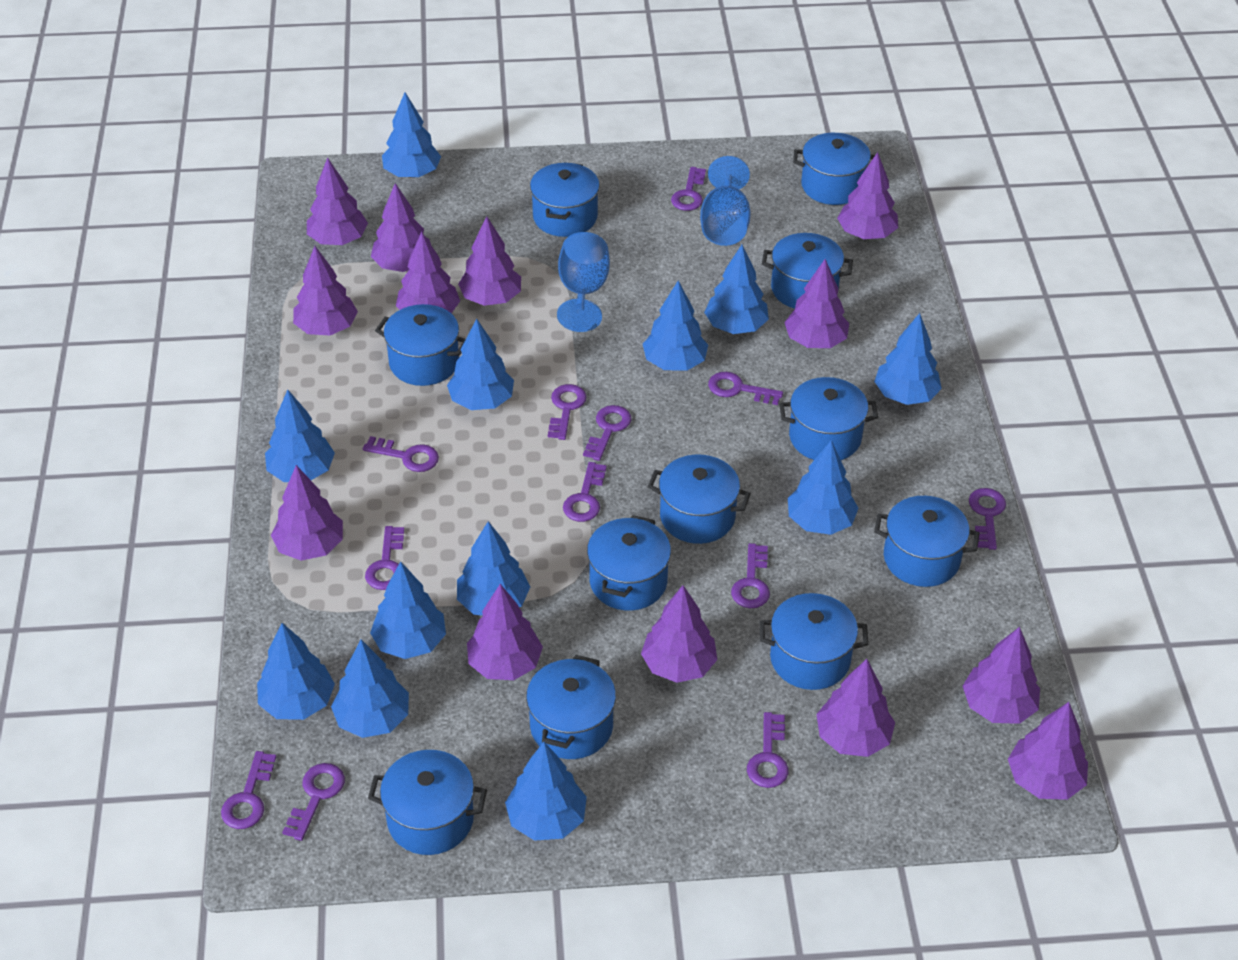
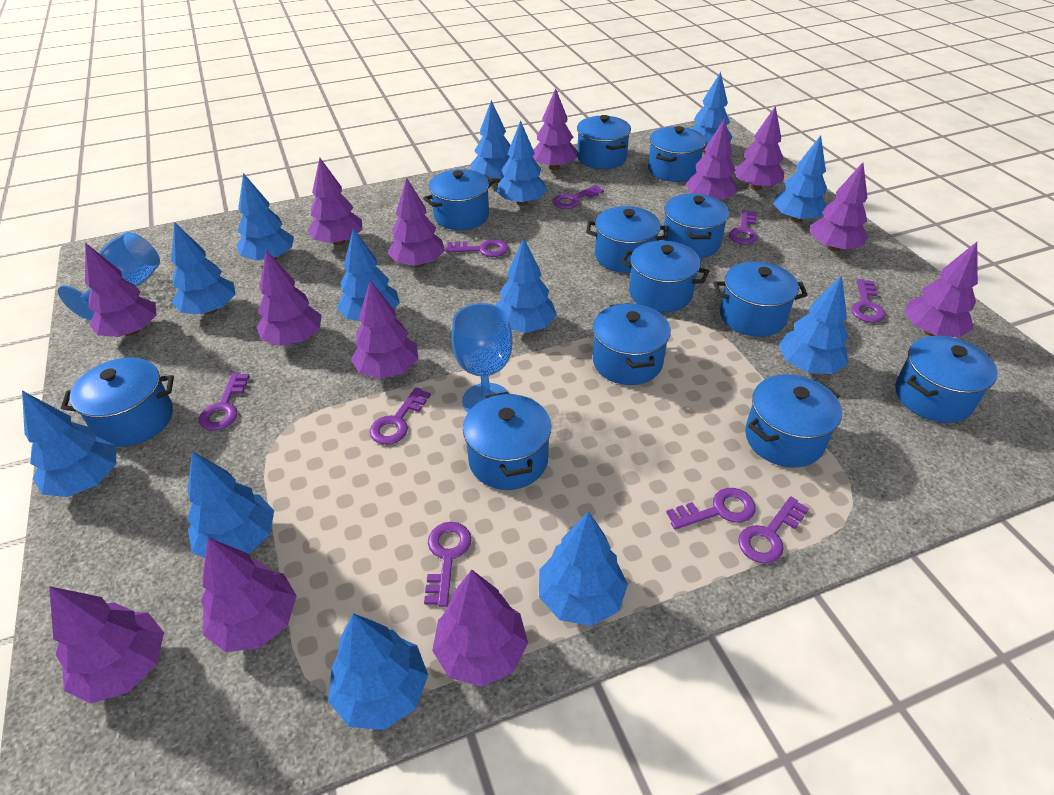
blue pot: 11 -> 12
blue tree: 12 -> 13
purple key: 12 -> 9

